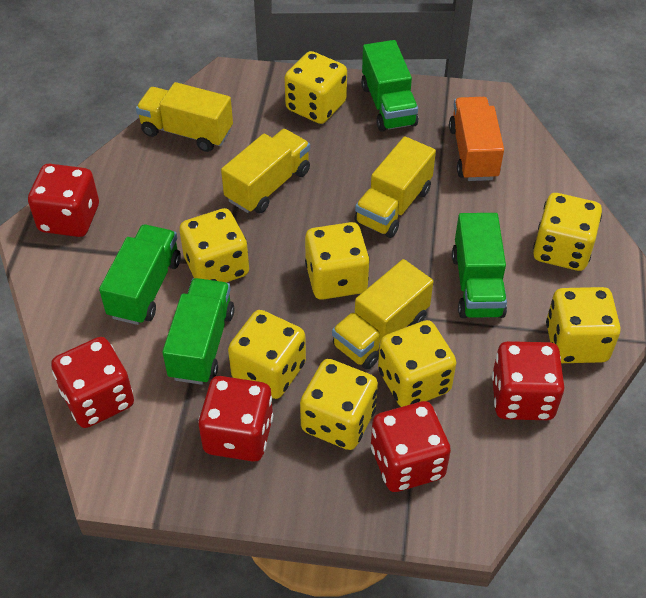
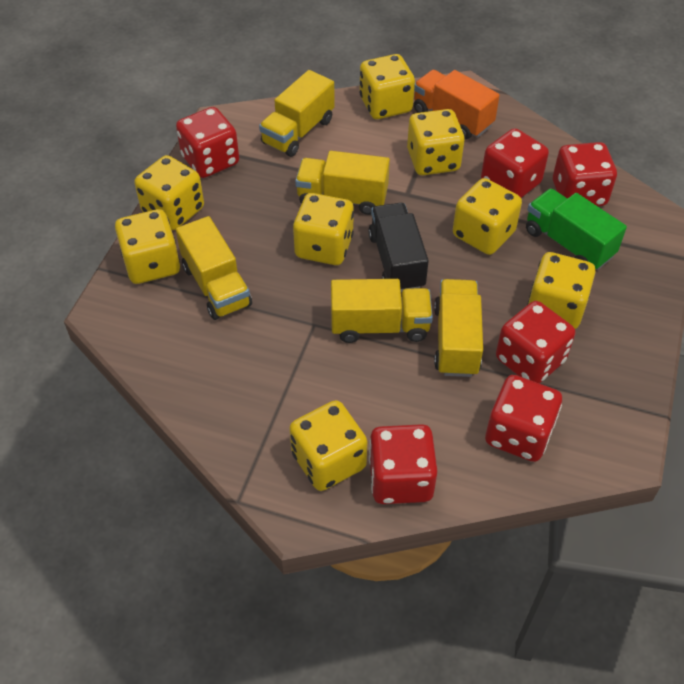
black truck: 0 -> 1
green truck: 4 -> 1
red dice: 5 -> 6
yellow truck: 4 -> 5

